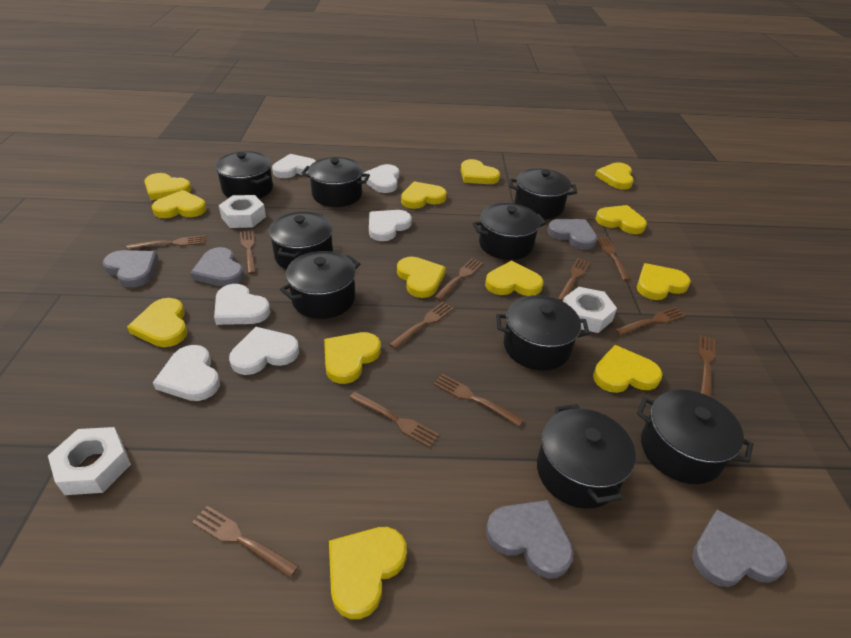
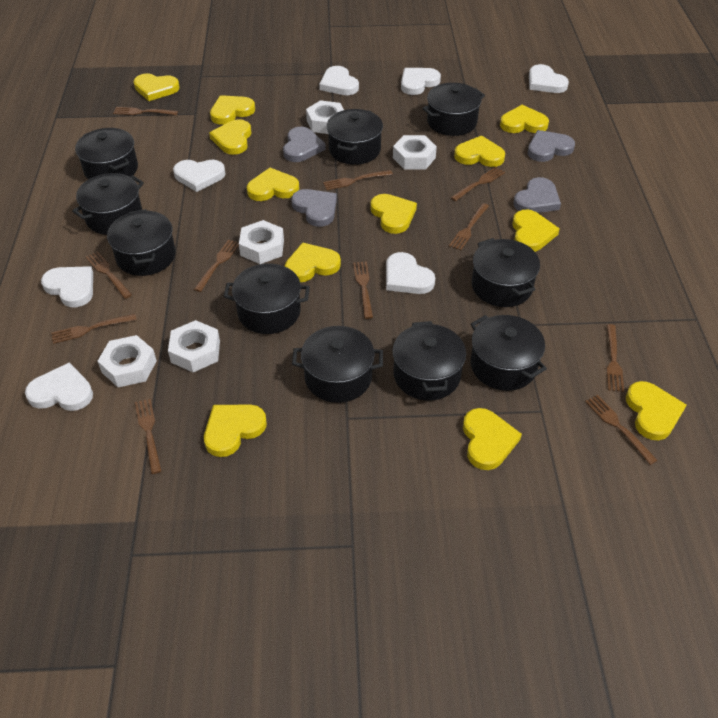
black pot: 9 -> 10
grey heart: 5 -> 4
white heart: 6 -> 7
white nut: 3 -> 5
yellow heart: 13 -> 12

